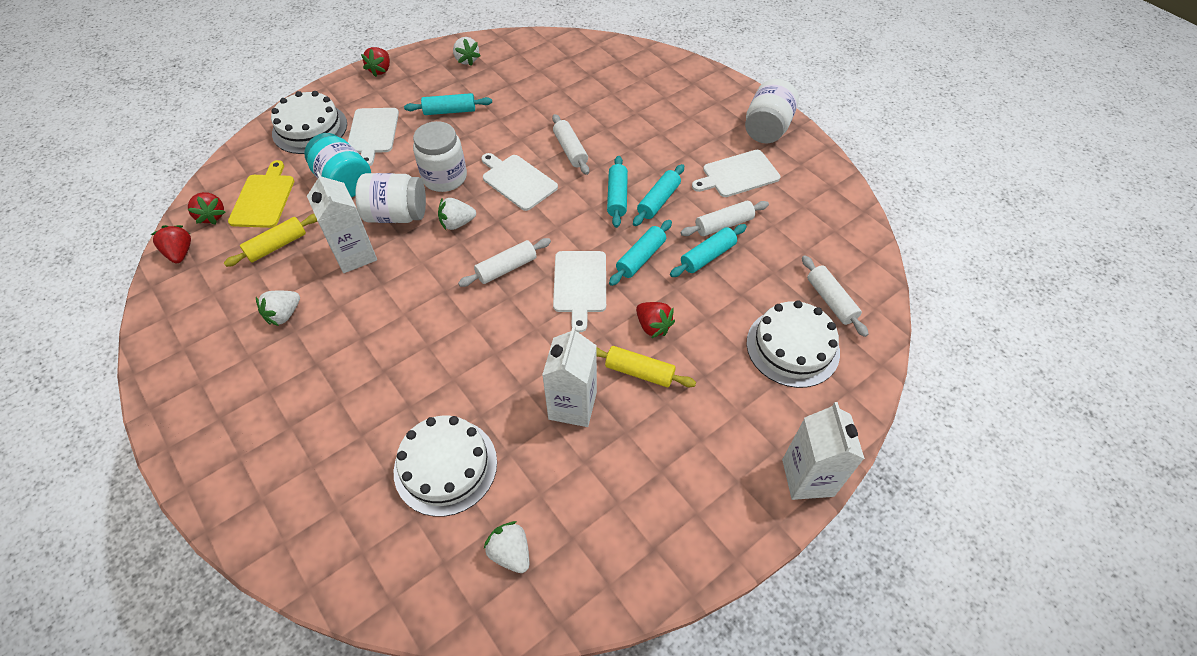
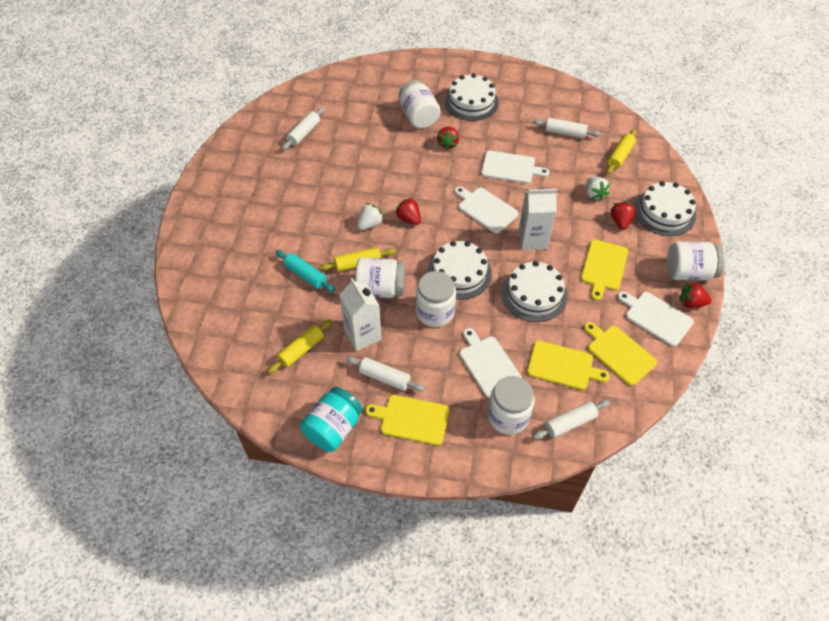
turquoise rolling pin: 5 -> 1
white cake: 3 -> 4
white carton: 3 -> 2
white jar: 3 -> 5
white strawberry: 4 -> 2
yellow cutting board: 1 -> 4
yellow rolling pin: 2 -> 3

